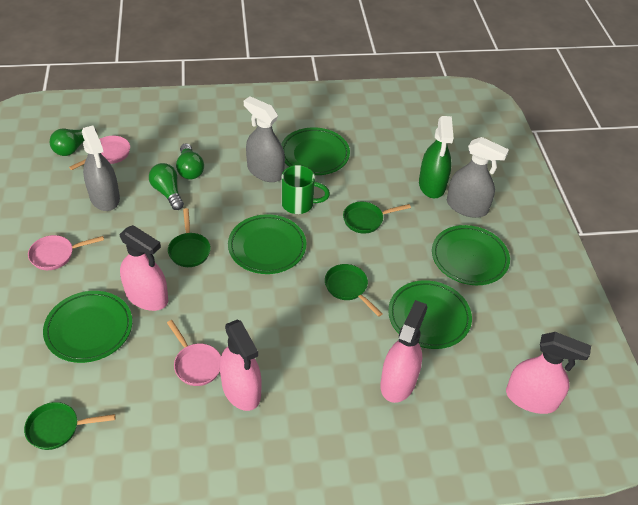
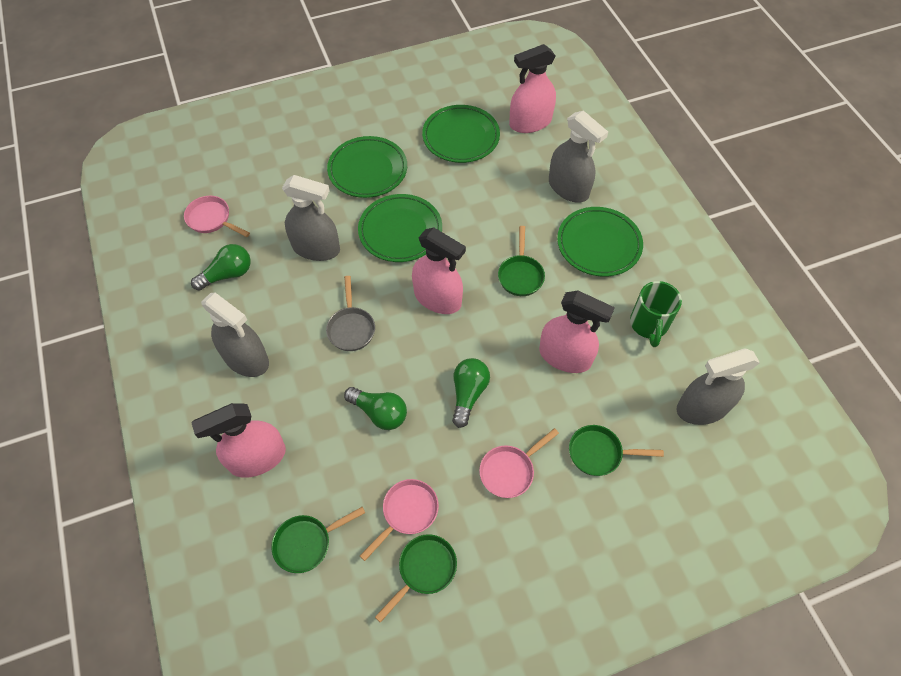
green plate: 5 -> 4
green spray bottle: 1 -> 0
grey pan: 0 -> 1
grey spray bottle: 3 -> 4

